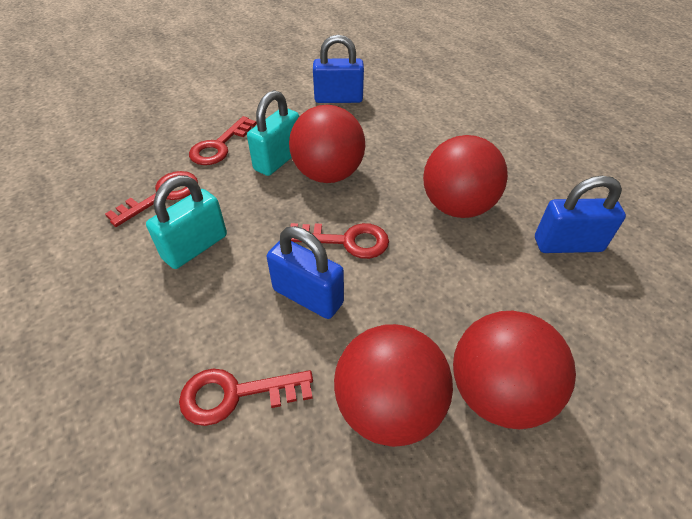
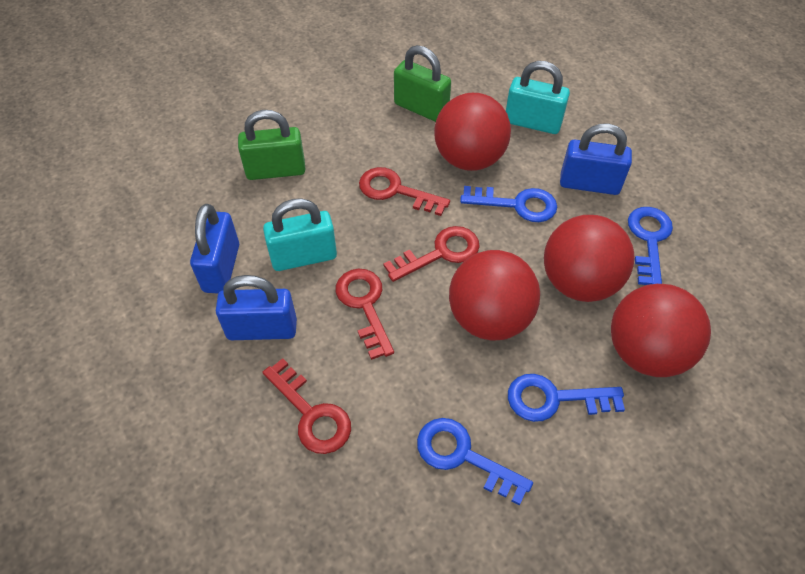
blue key: 0 -> 4
green padlock: 0 -> 2

